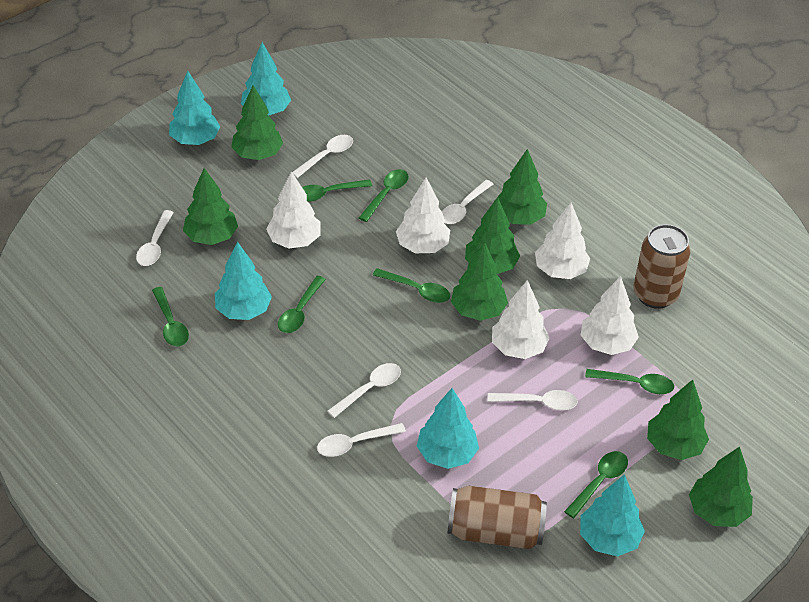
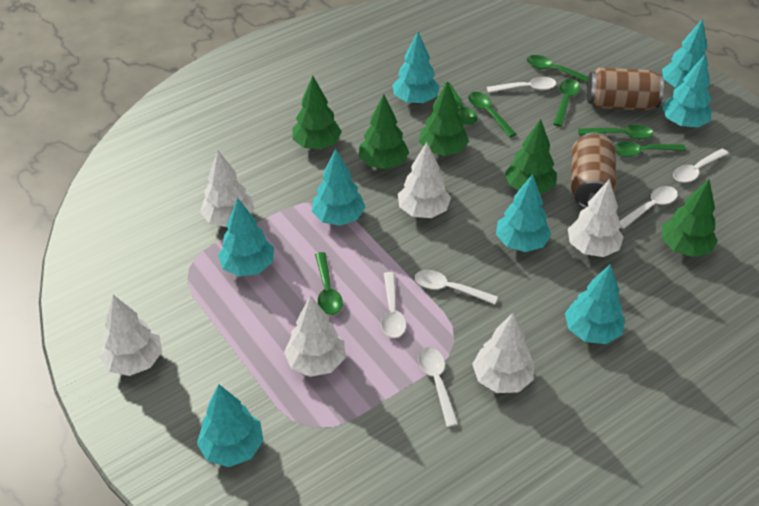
green tree: 7 -> 5
turquoise tree: 5 -> 8
white tree: 5 -> 6

